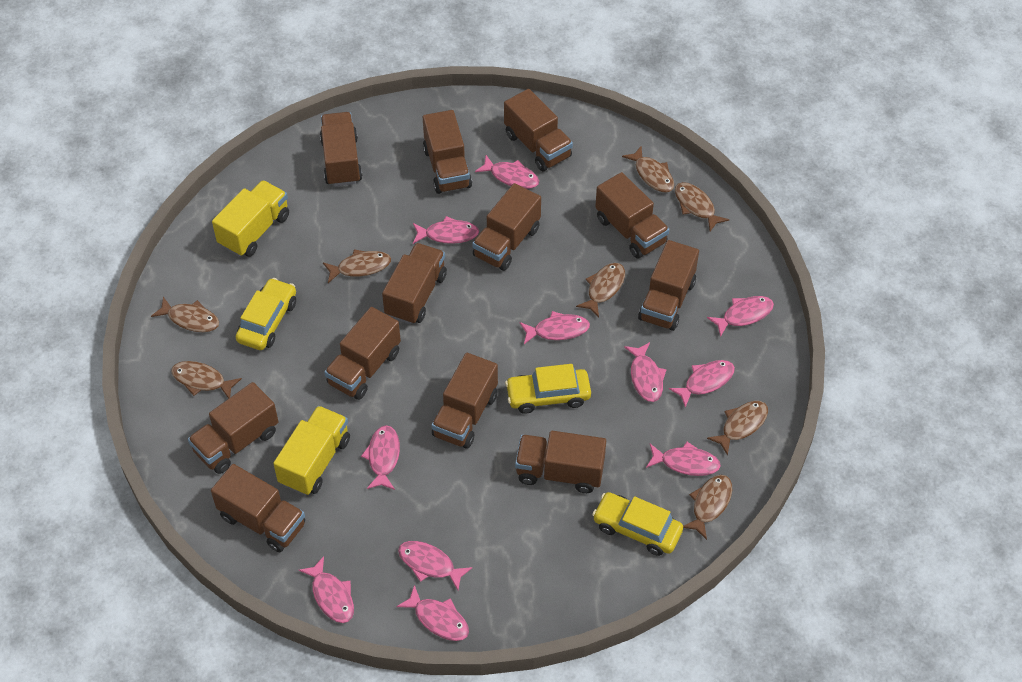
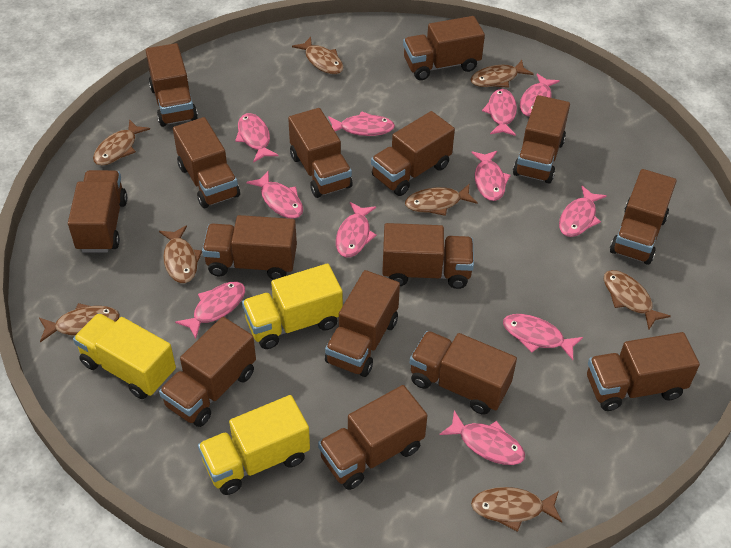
brown truck: 12 -> 15
yellow car: 3 -> 0
yellow truck: 2 -> 3

